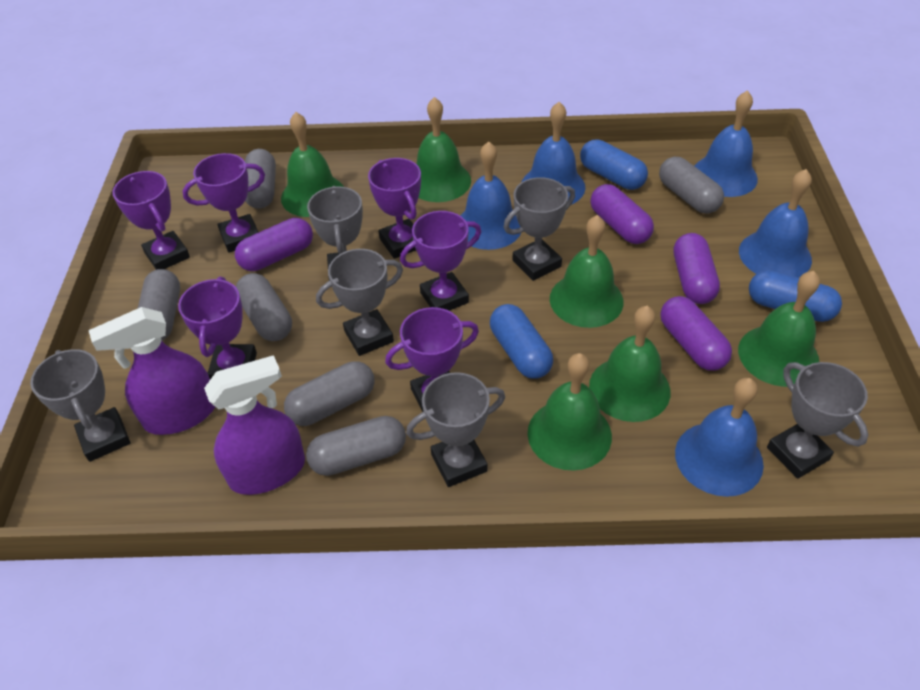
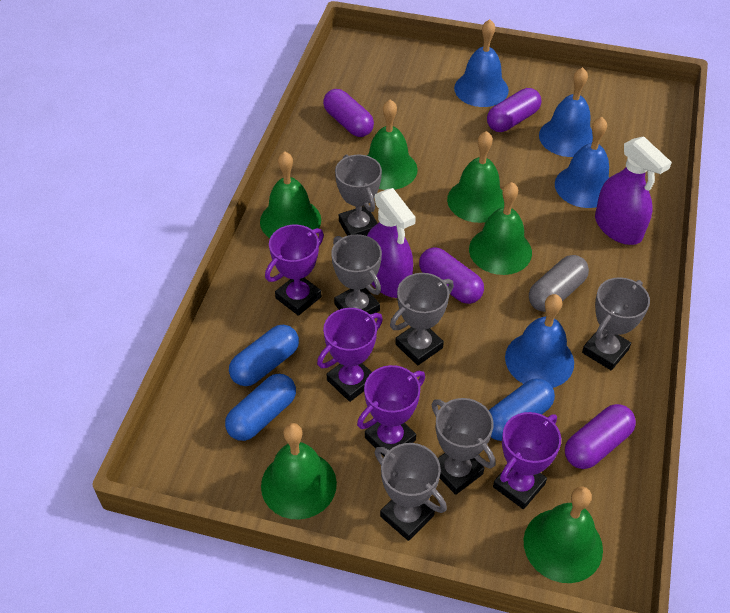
blue bell: 5 -> 4
grey capsule: 6 -> 1
purple trophy: 6 -> 4

